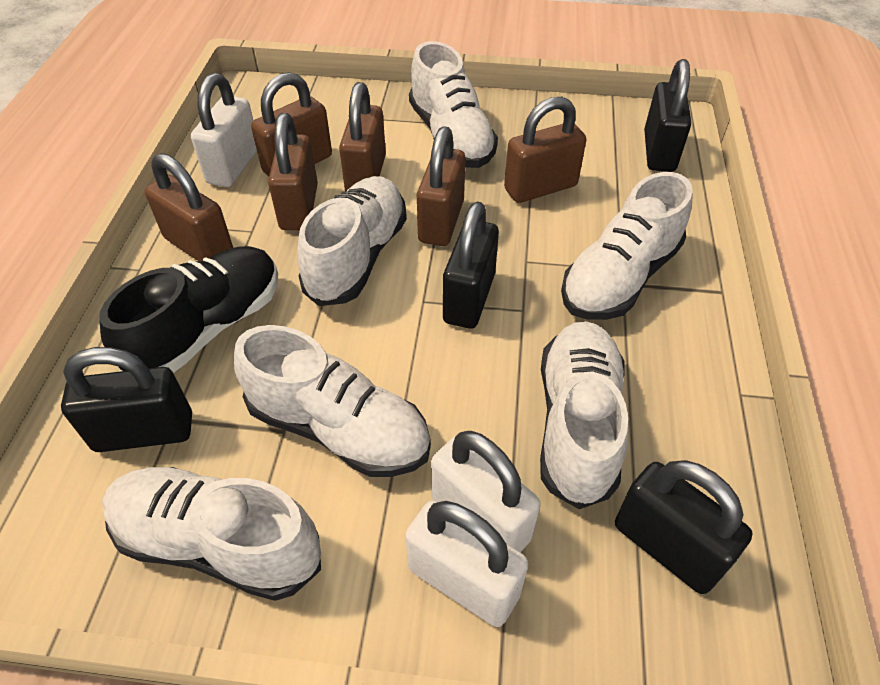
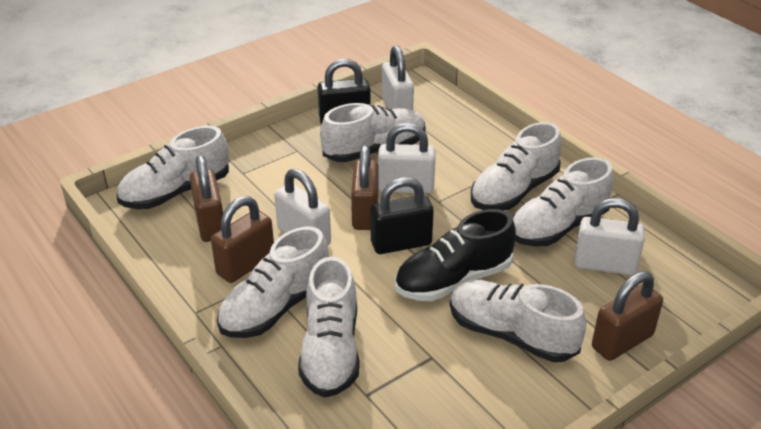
black padlock: 4 -> 2
brown padlock: 6 -> 4
white padlock: 3 -> 4
white shoe: 6 -> 7

